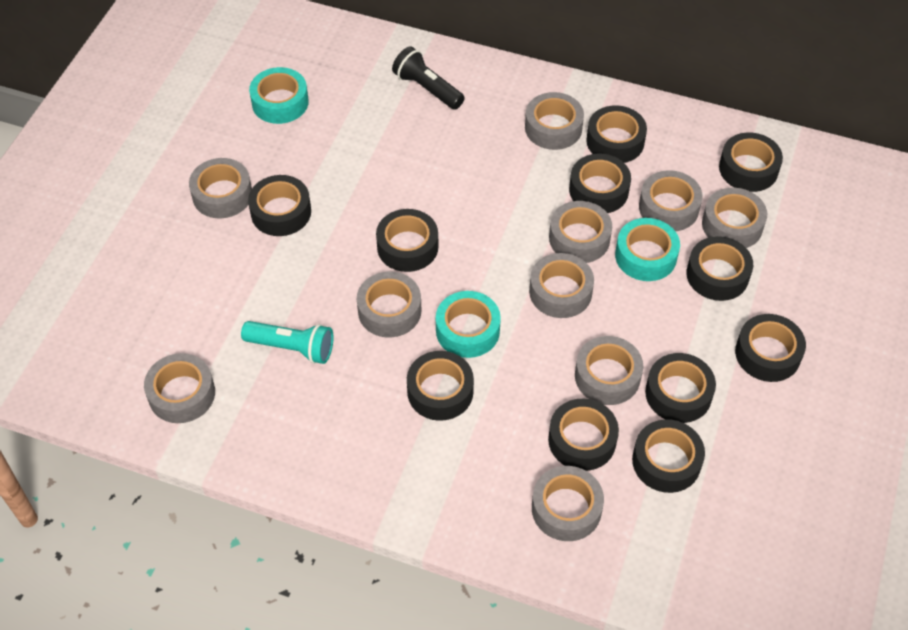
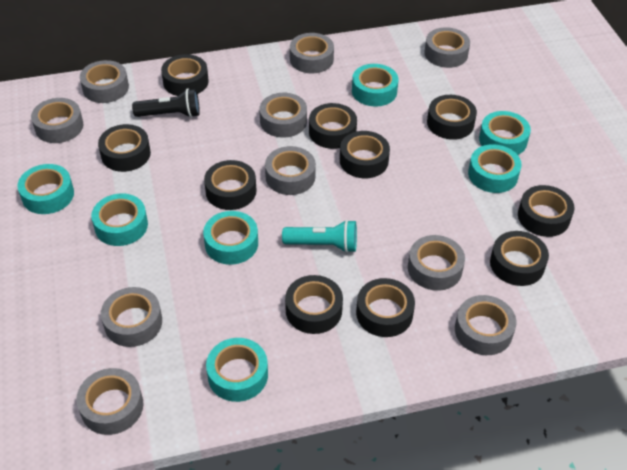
black tape: 11 -> 10
turquoise tape: 3 -> 7

